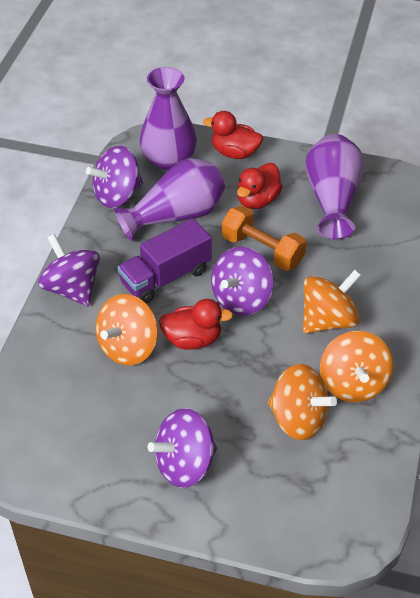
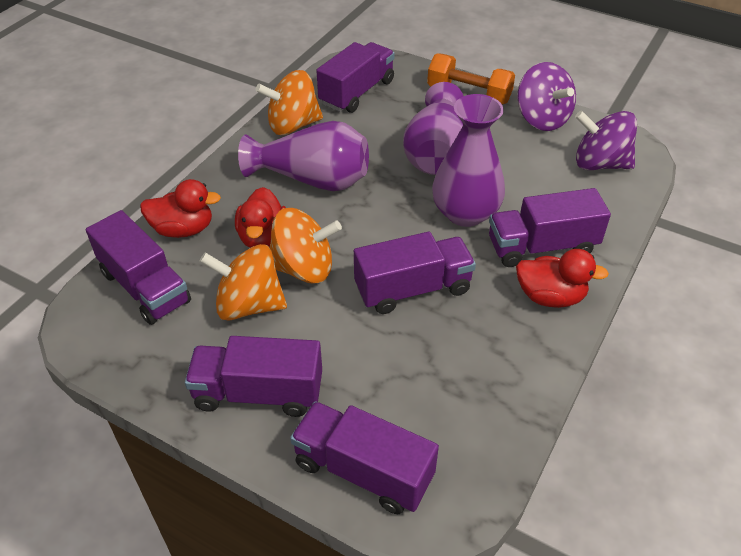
orange spinning top: 4 -> 3
purple spinning top: 4 -> 2
purple truck: 1 -> 6

